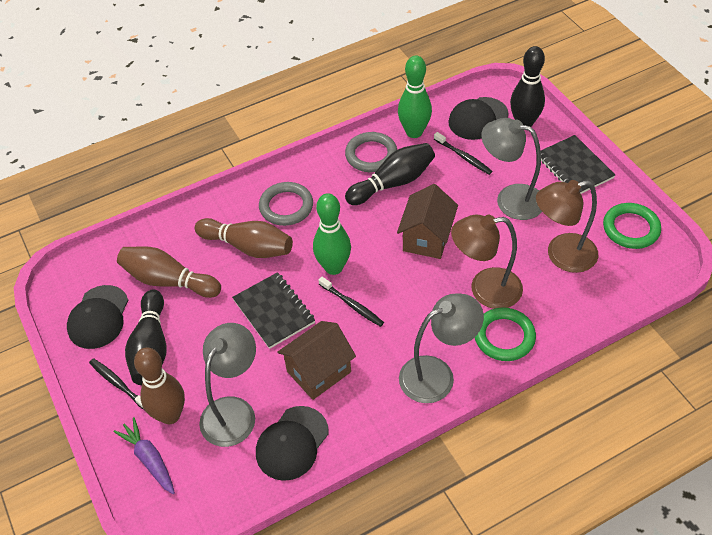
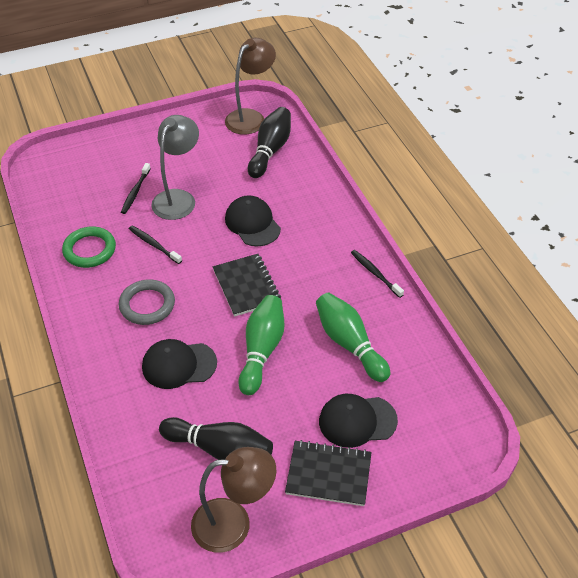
black bowling pin: 3 -> 2
brown bowling pin: 3 -> 0
brown house: 2 -> 0
green ring: 2 -> 1
grey lamp: 3 -> 1
grey ring: 2 -> 1
purple carrot: 1 -> 0

